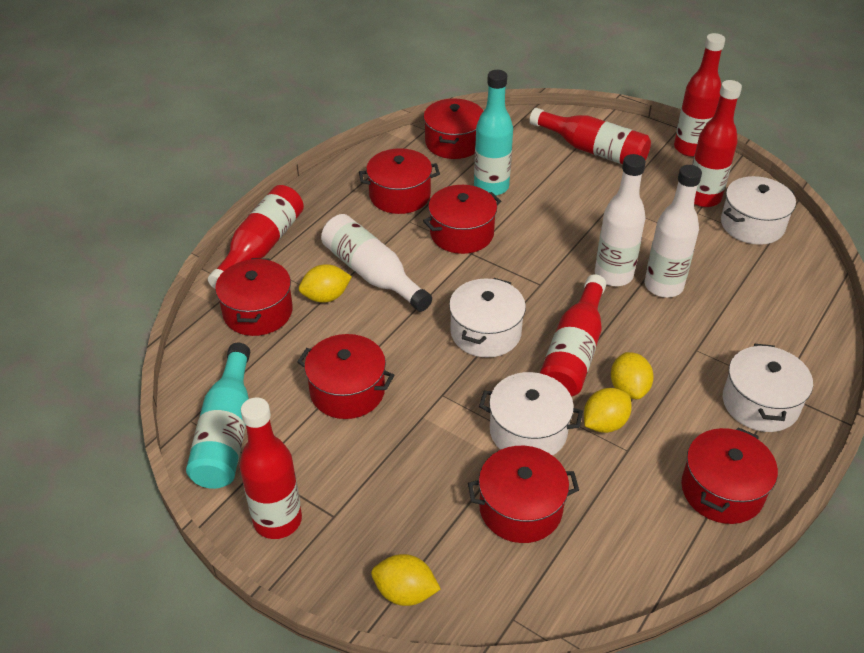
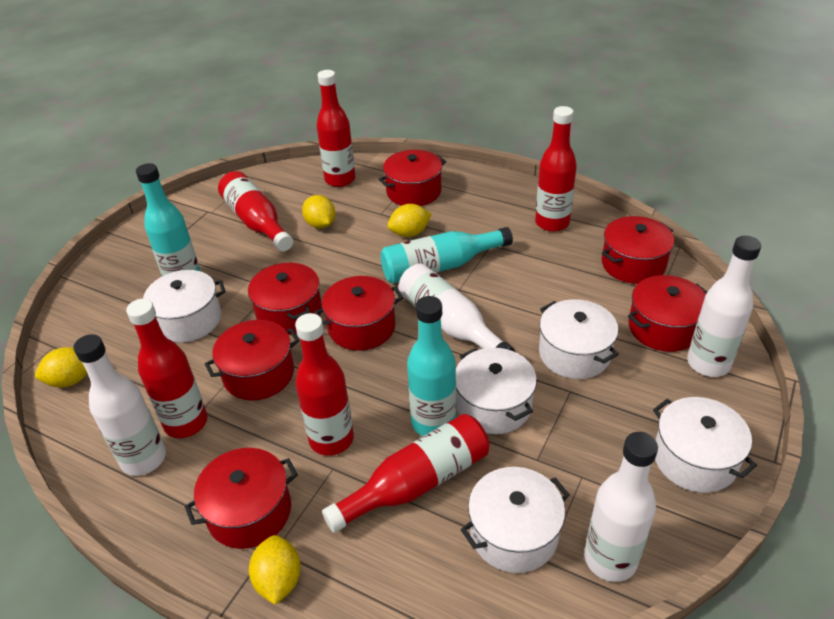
turquoise bottle: 2 -> 3
white bottle: 3 -> 4
white pot: 4 -> 5

